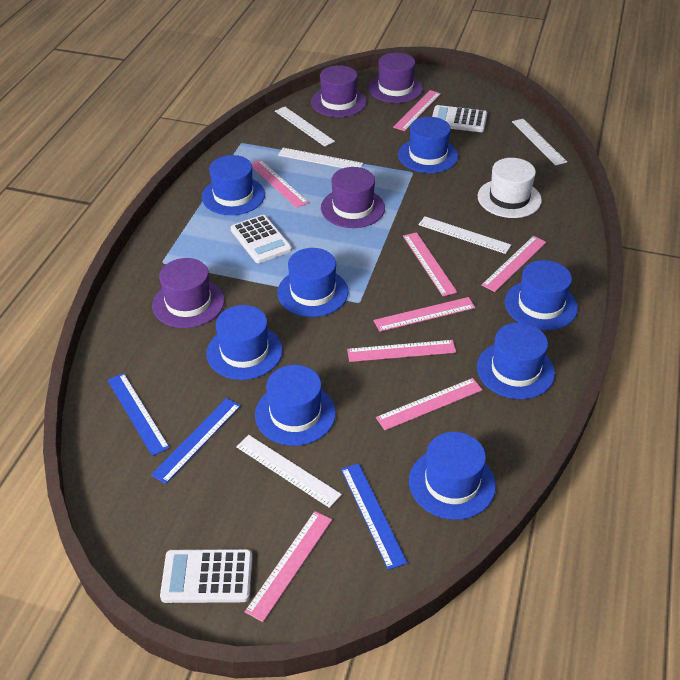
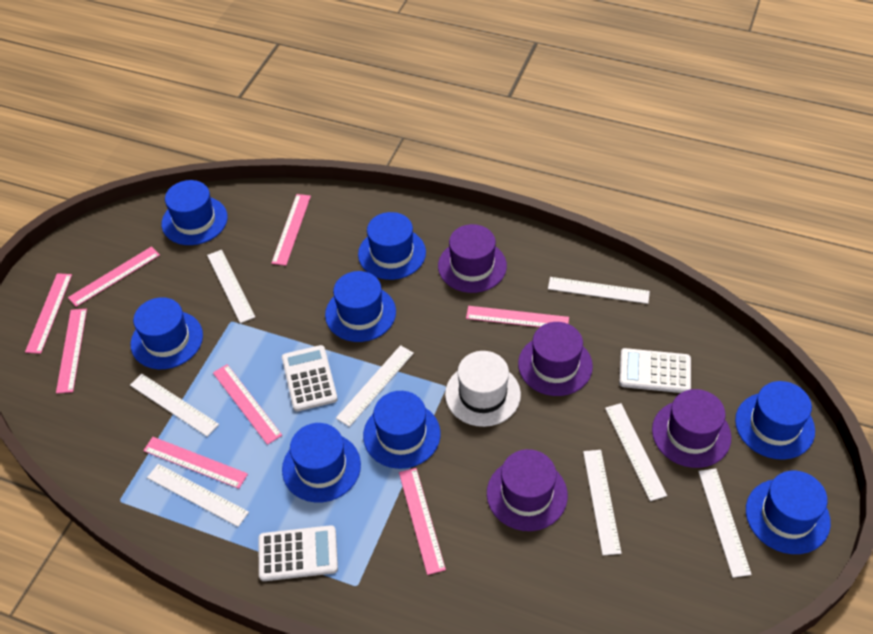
blue ruler: 3 -> 0
white ruler: 5 -> 8

